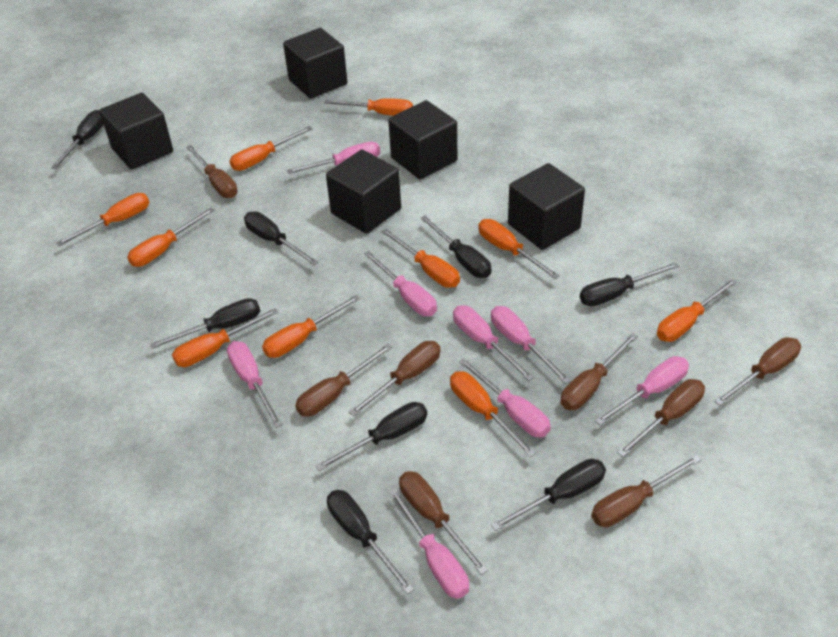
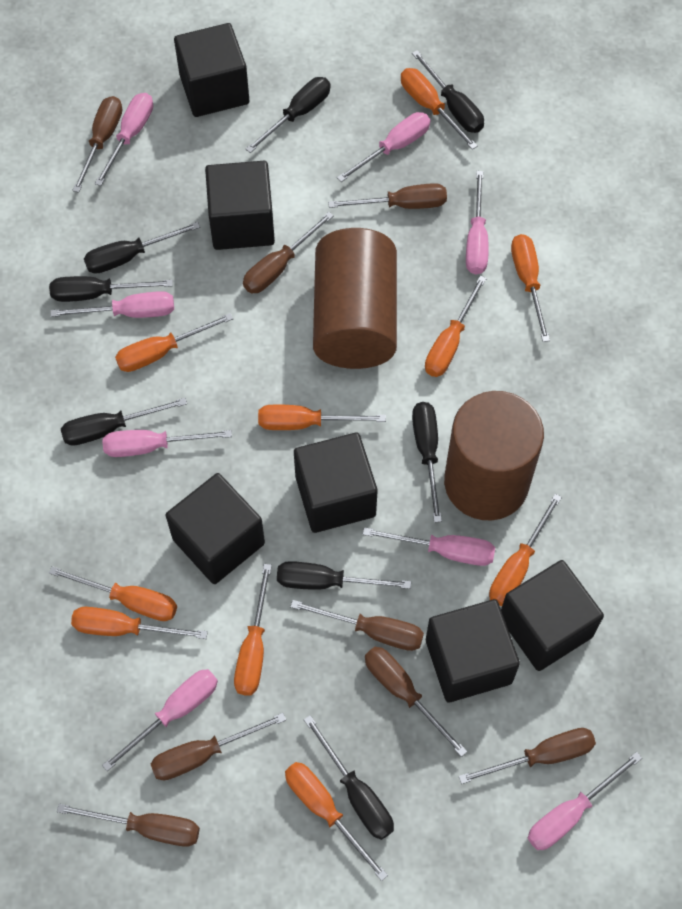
black cube: 5 -> 6
brown cylinder: 0 -> 2

